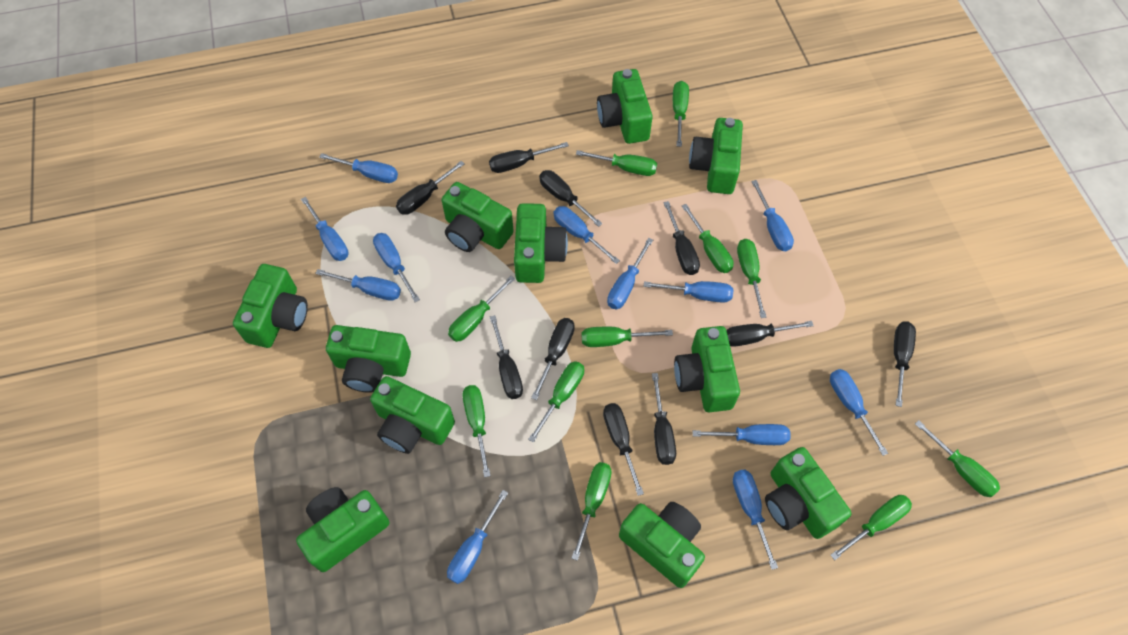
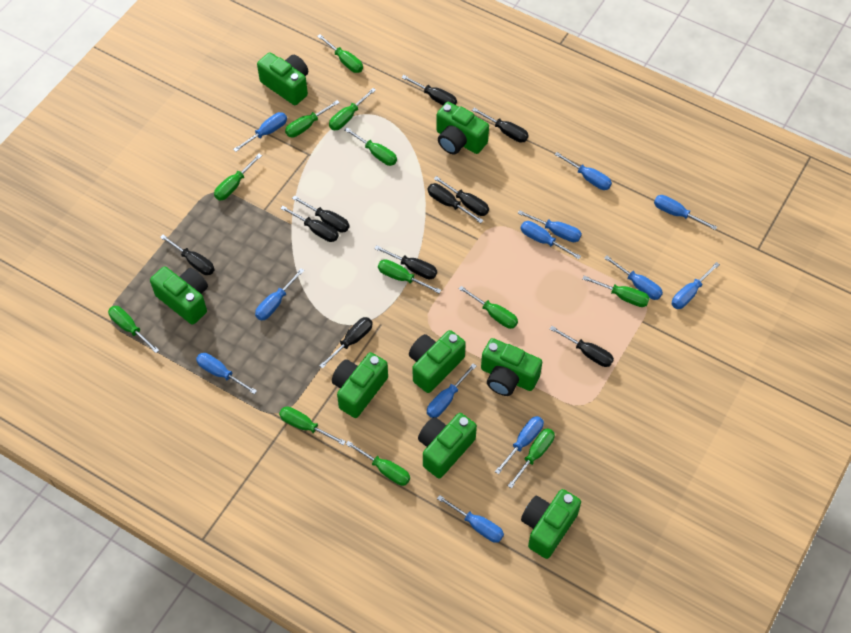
green camera: 11 -> 8
green screwdriver: 11 -> 12

